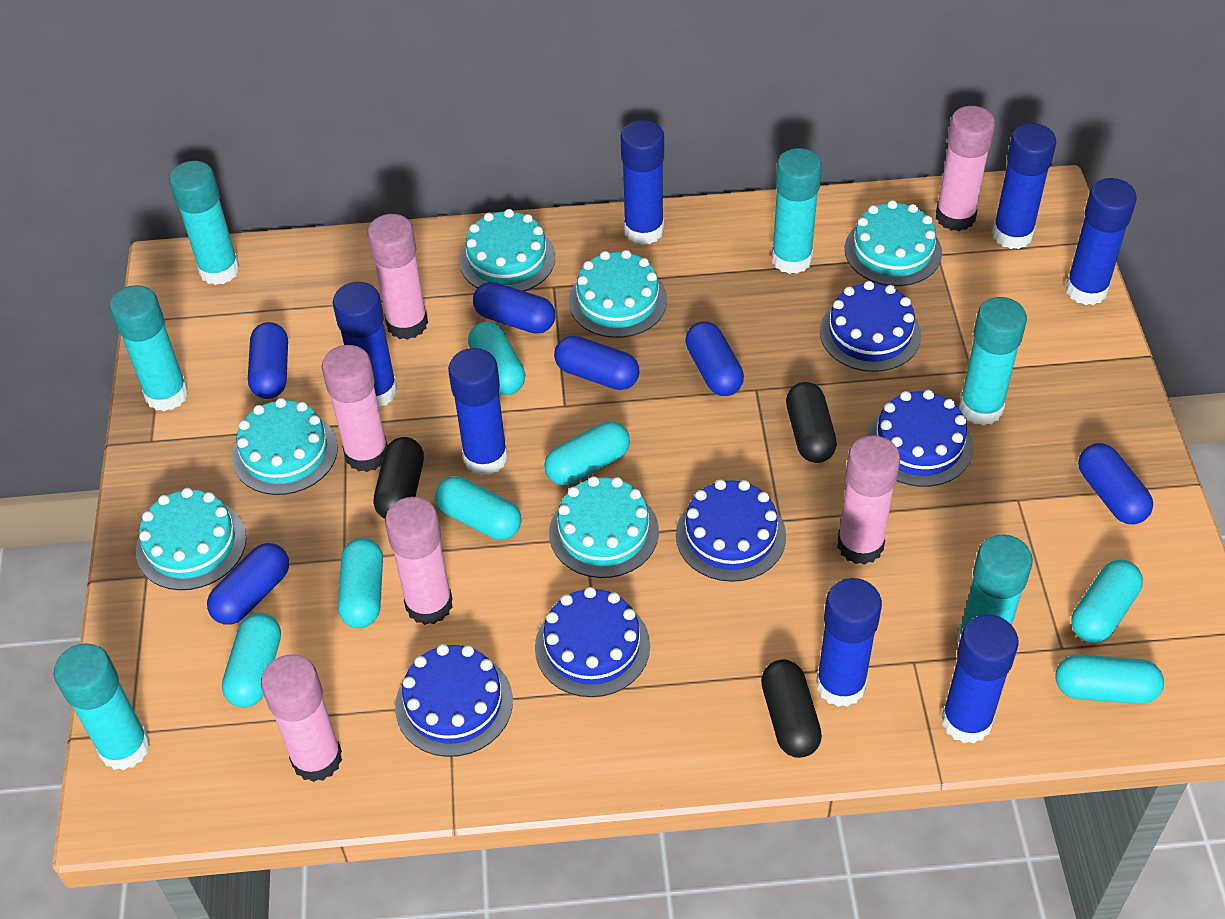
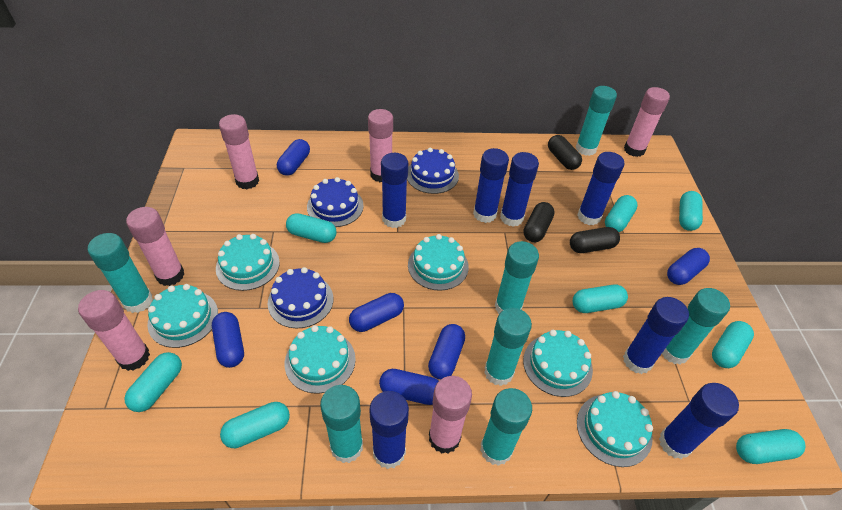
blue cake: 5 -> 3
turquoise capsule: 7 -> 8
turquoise glue stick: 6 -> 7

